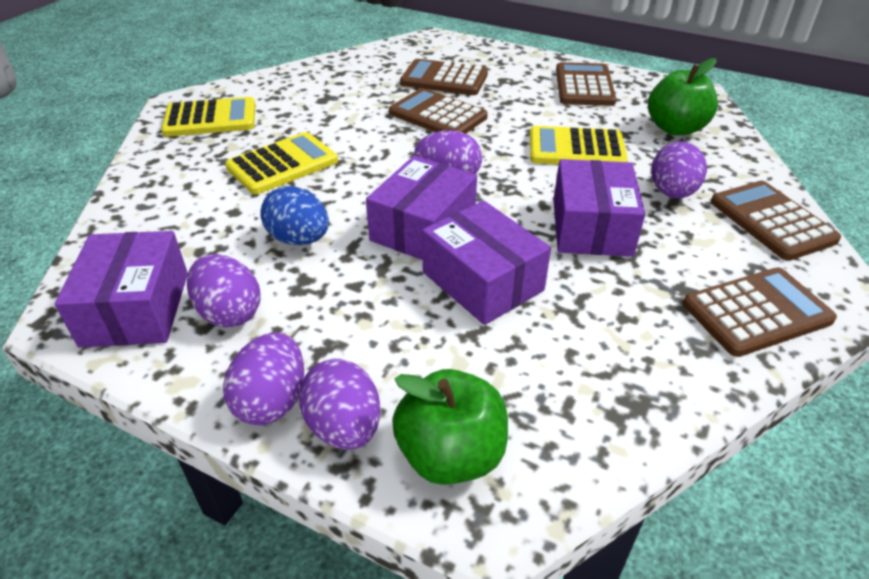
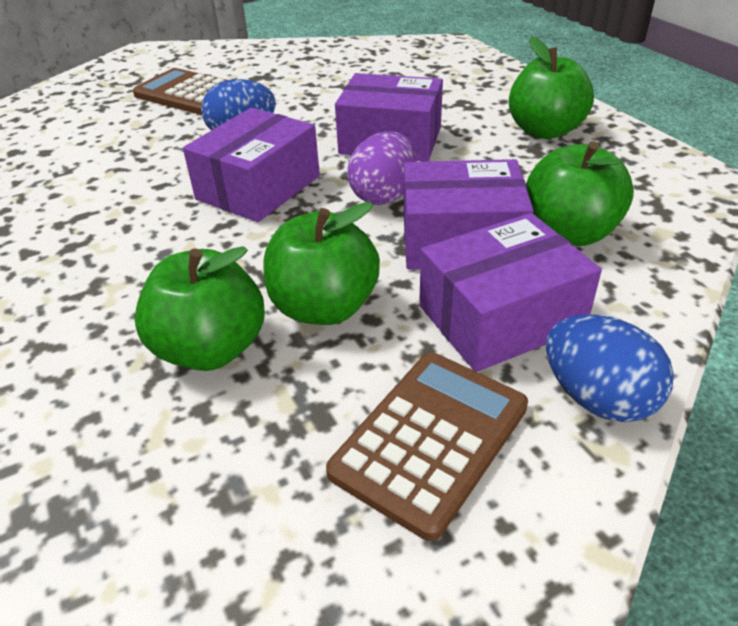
blue egg: 1 -> 2
brown calculator: 5 -> 2
green apple: 2 -> 4
purple egg: 5 -> 1
yellow calculator: 3 -> 0

